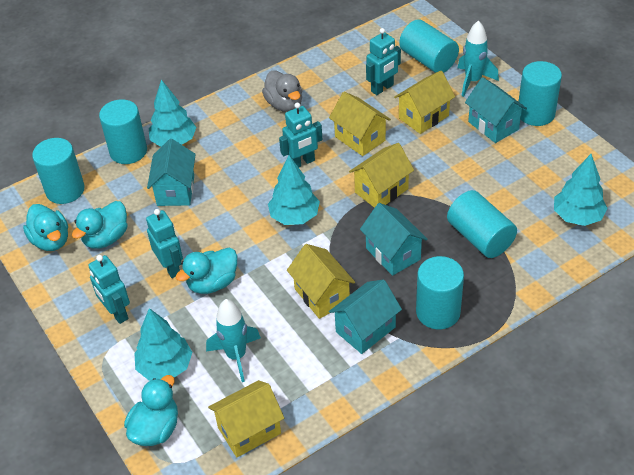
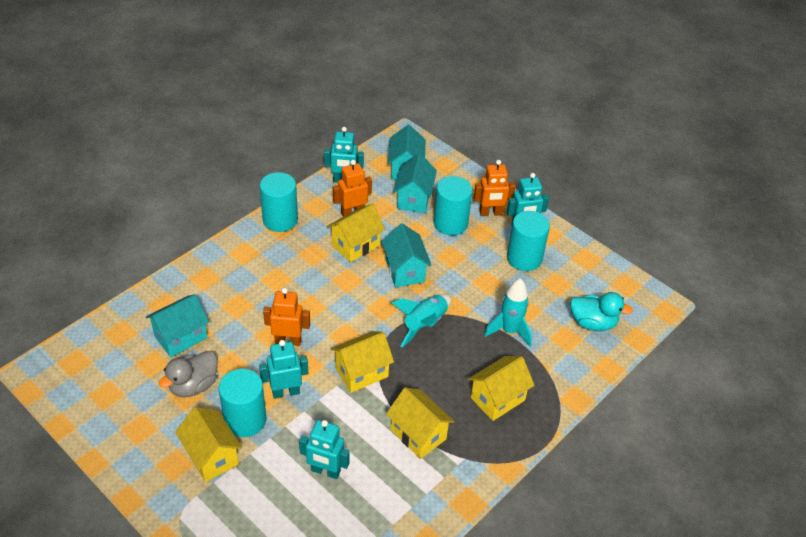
orange robot: 0 -> 3
turquoise cylinder: 6 -> 4
turquoise duck: 4 -> 1
turquoise tree: 4 -> 0

